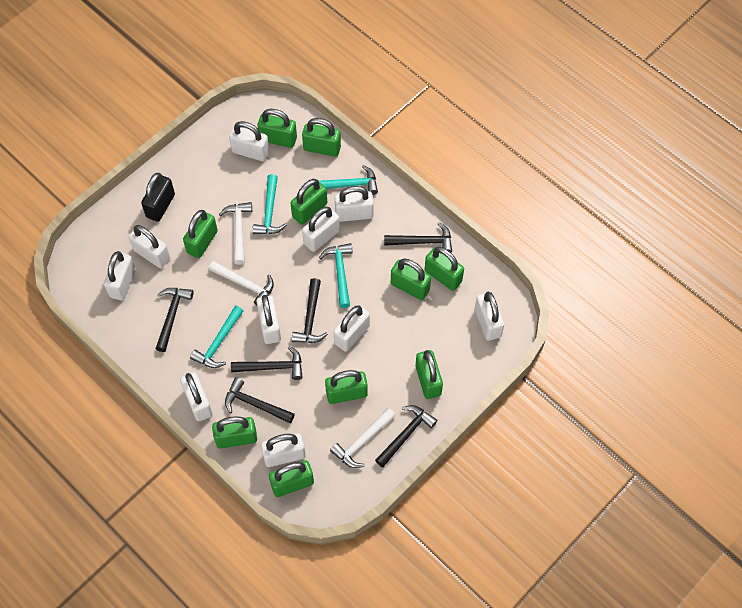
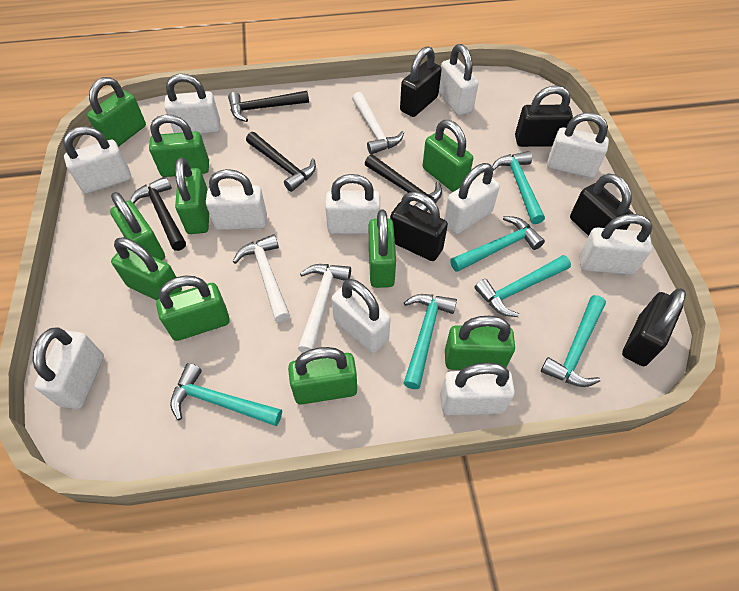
black hammer: 6 -> 4
black padlock: 1 -> 5
turquoise hammer: 4 -> 6
white padlock: 10 -> 11

